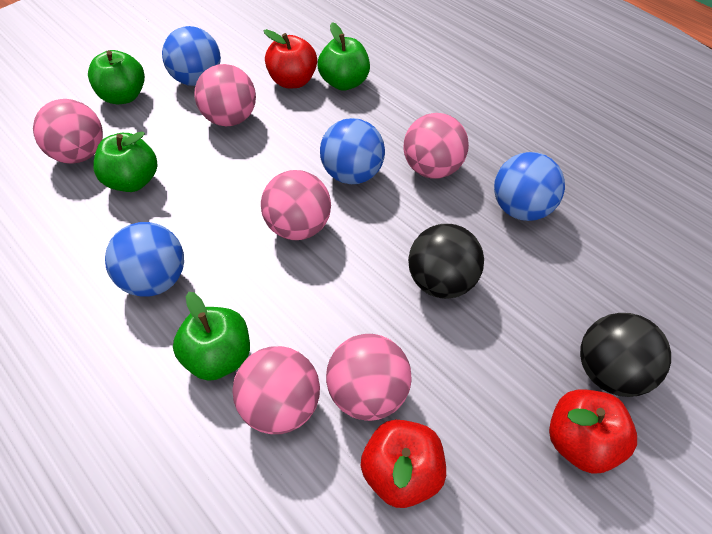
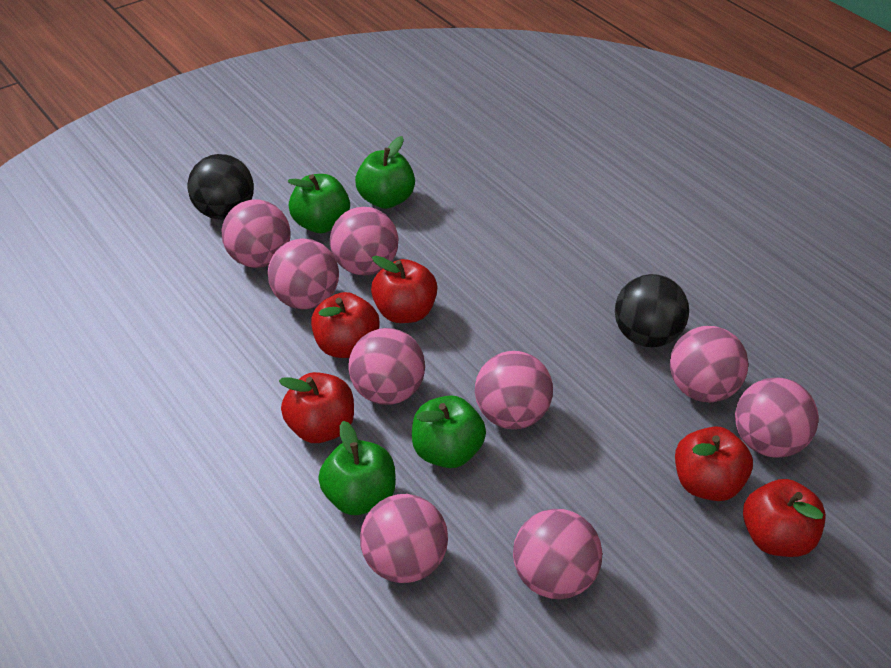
blue ball: 4 -> 0
pink ball: 6 -> 9
red apple: 3 -> 5

